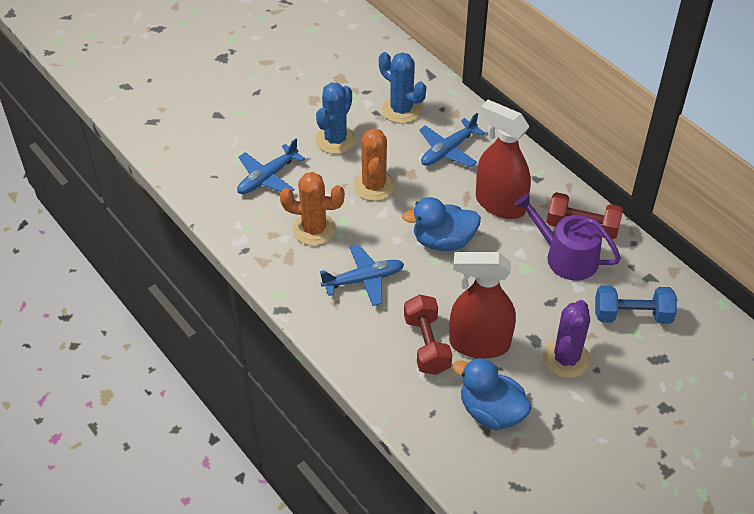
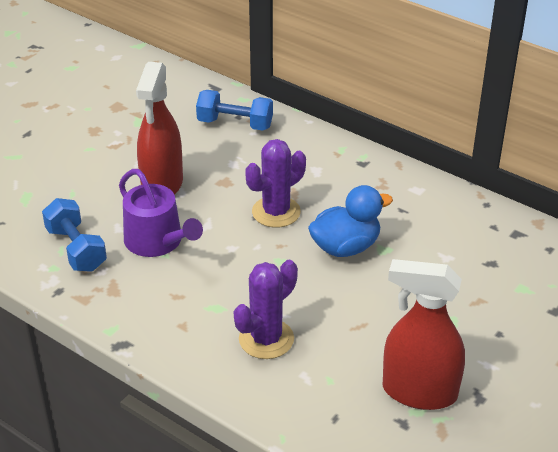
blue cactus: 2 -> 0
blue duck: 2 -> 1
blue dumbbell: 1 -> 2
blue plane: 3 -> 0
orange cactus: 2 -> 0
purple cactus: 1 -> 2
red dumbbell: 2 -> 0

